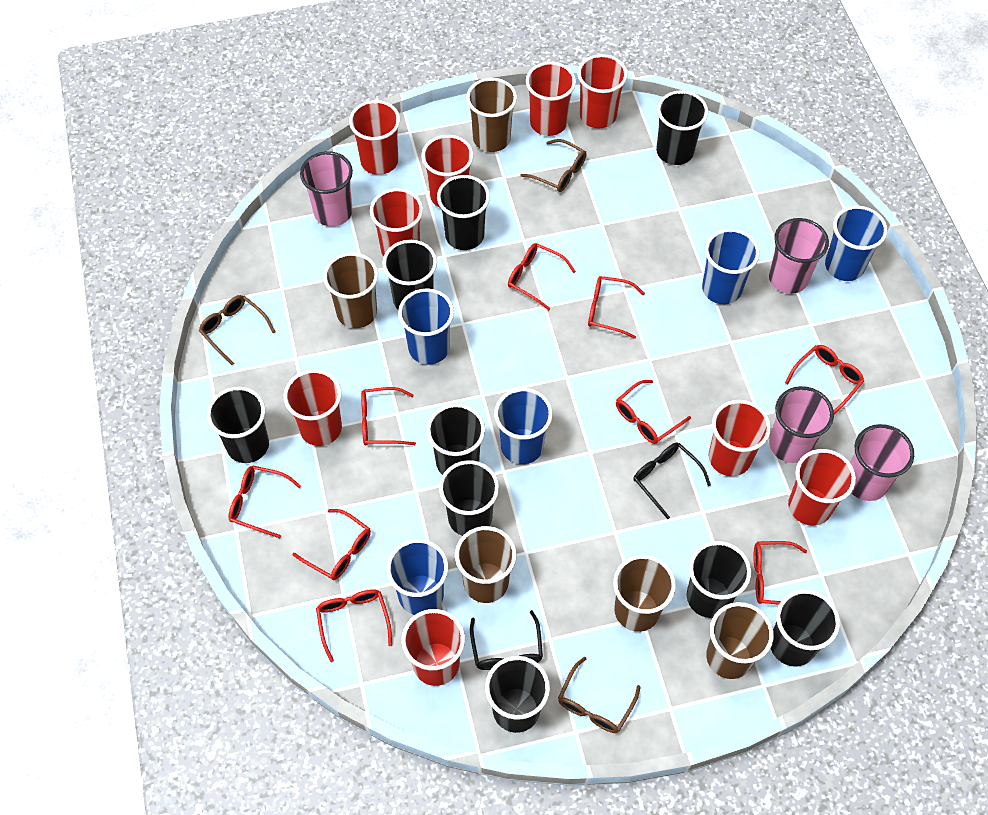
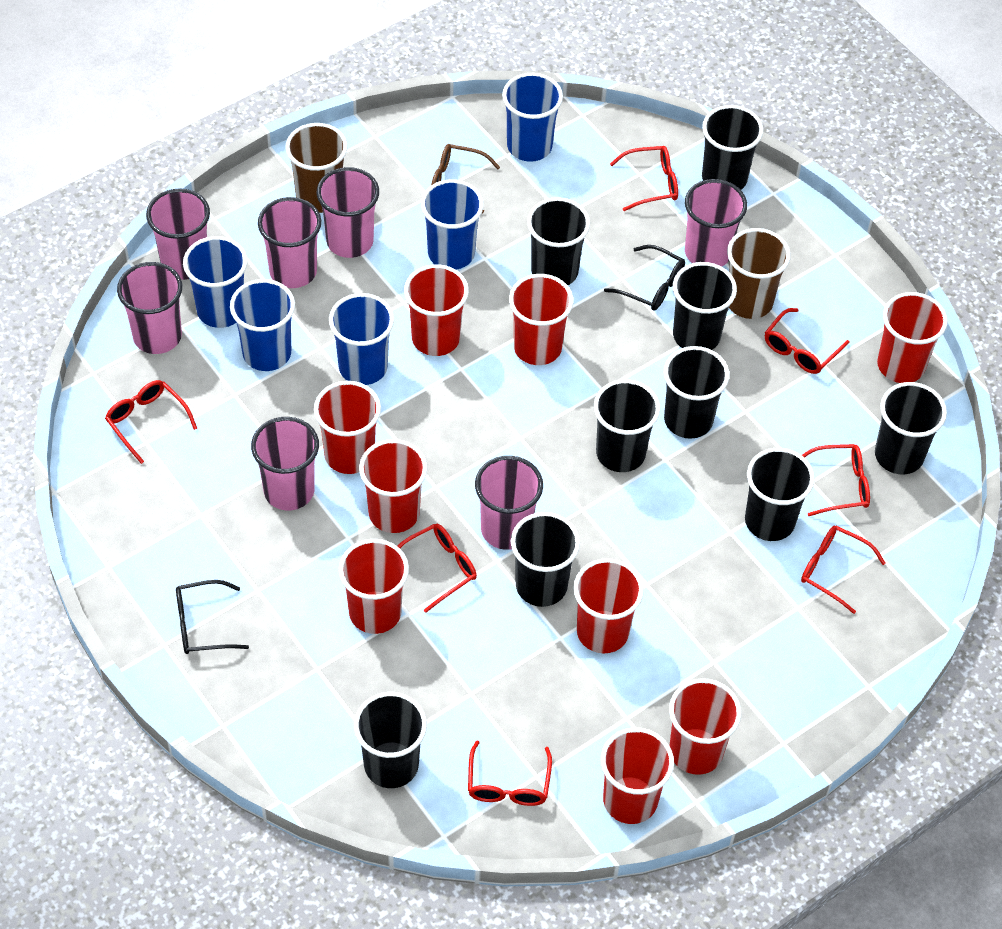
brown cup: 5 -> 2
brown glasses: 3 -> 1
pink cup: 4 -> 7
red glasses: 9 -> 7

